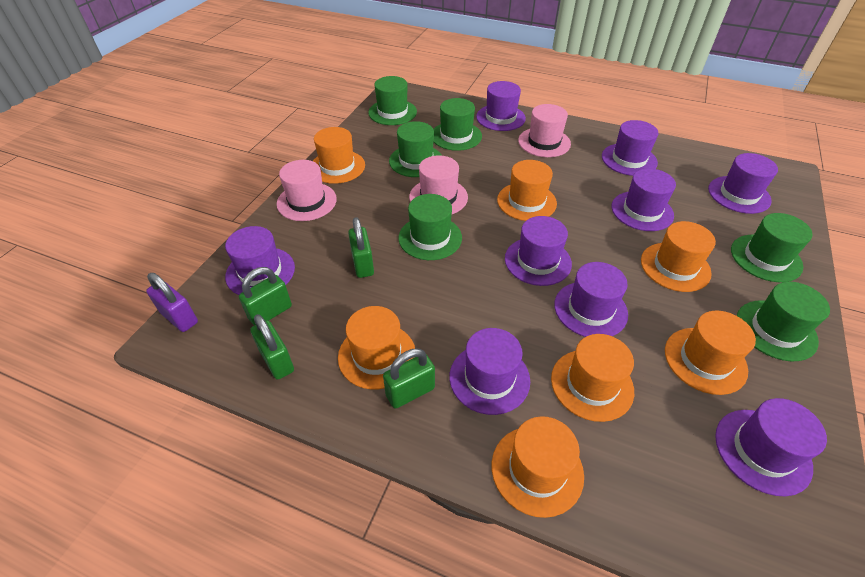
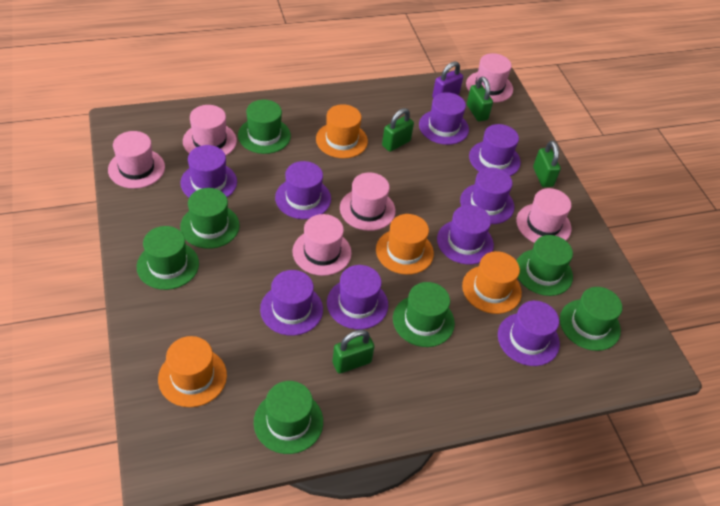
green hat: 6 -> 7
orange hat: 7 -> 4
pink hat: 3 -> 6

